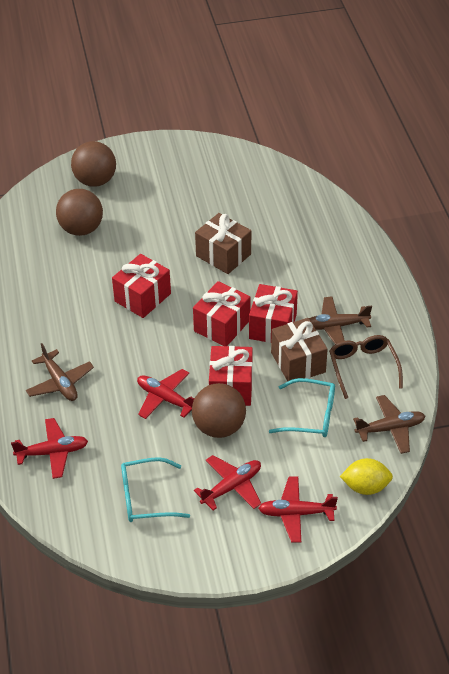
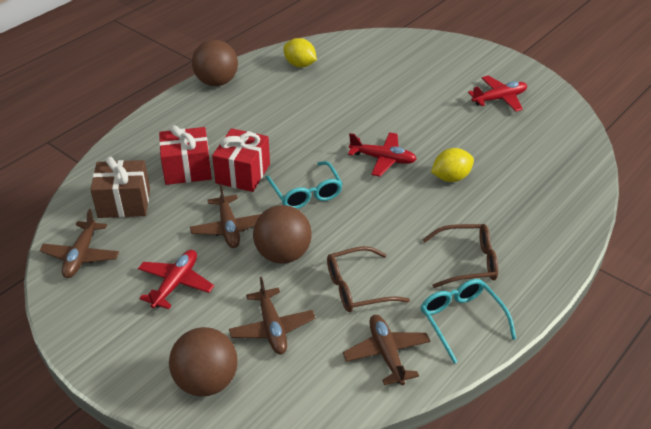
brown gift: 2 -> 1
brown glasses: 1 -> 2
brown plane: 3 -> 4
red gift: 4 -> 2
red plane: 4 -> 3
yellow lemon: 1 -> 2

